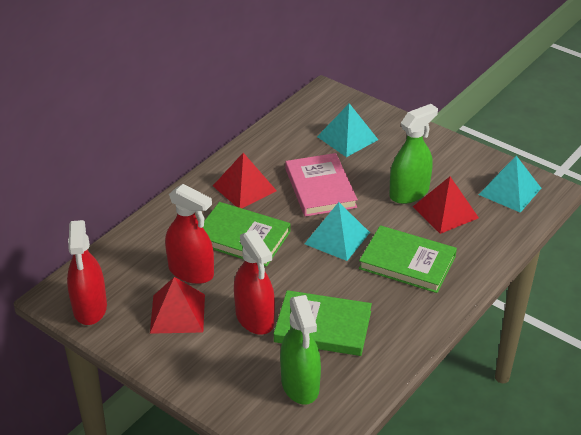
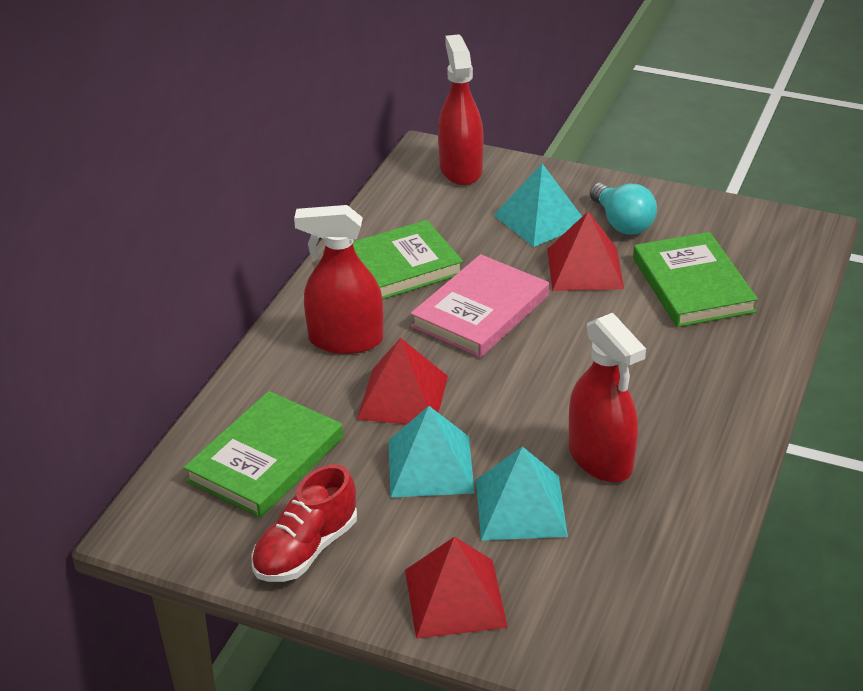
green spray bottle: 2 -> 0
red shoe: 0 -> 1
turquoise light bulb: 0 -> 1

